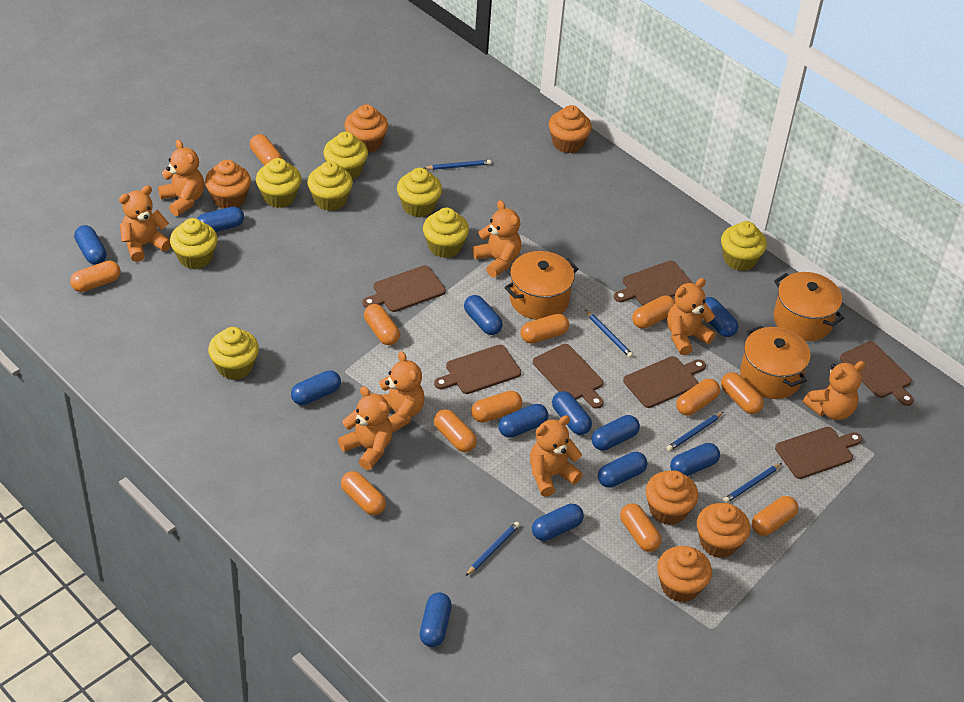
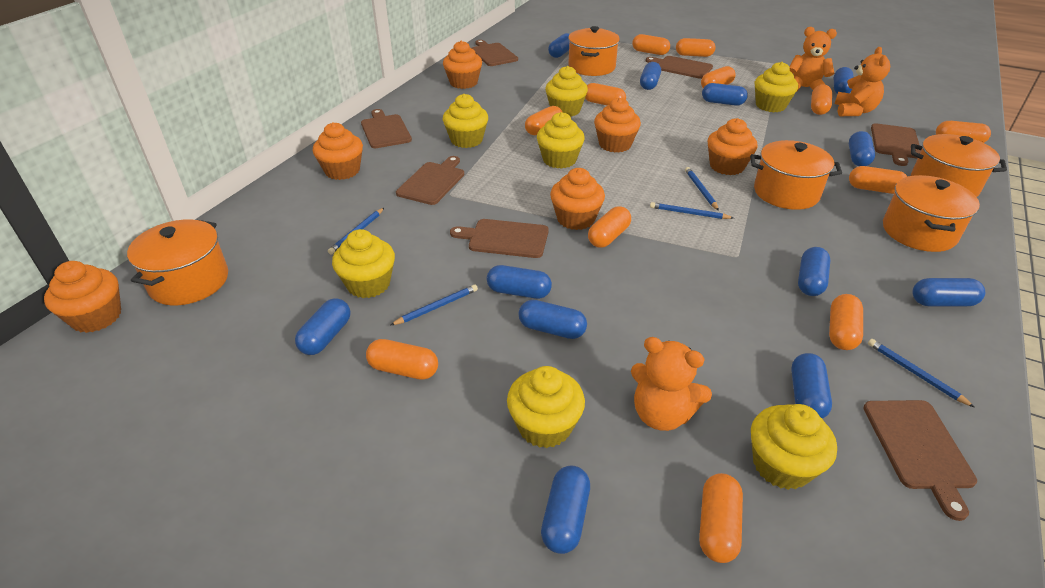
orange pot: 3 -> 5
orange teddy bear: 8 -> 3
yellow cupcake: 8 -> 7

